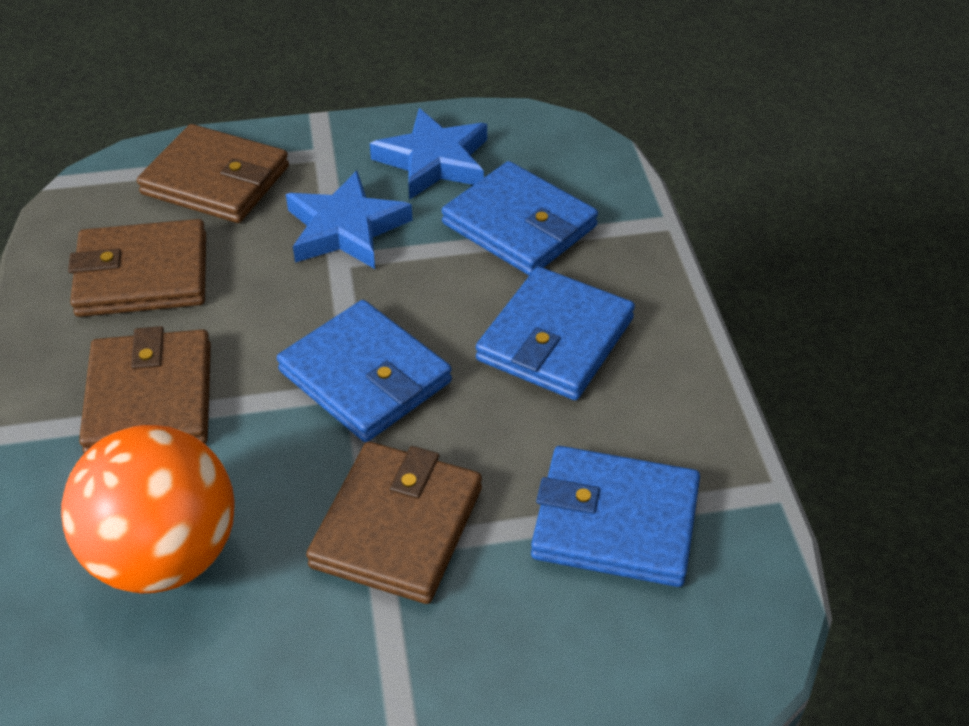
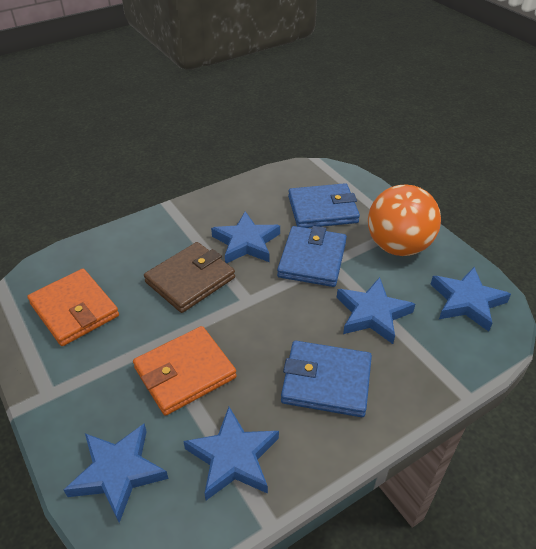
blue star: 2 -> 5
blue wallet: 4 -> 3
brown wallet: 4 -> 1
orange wallet: 0 -> 2

